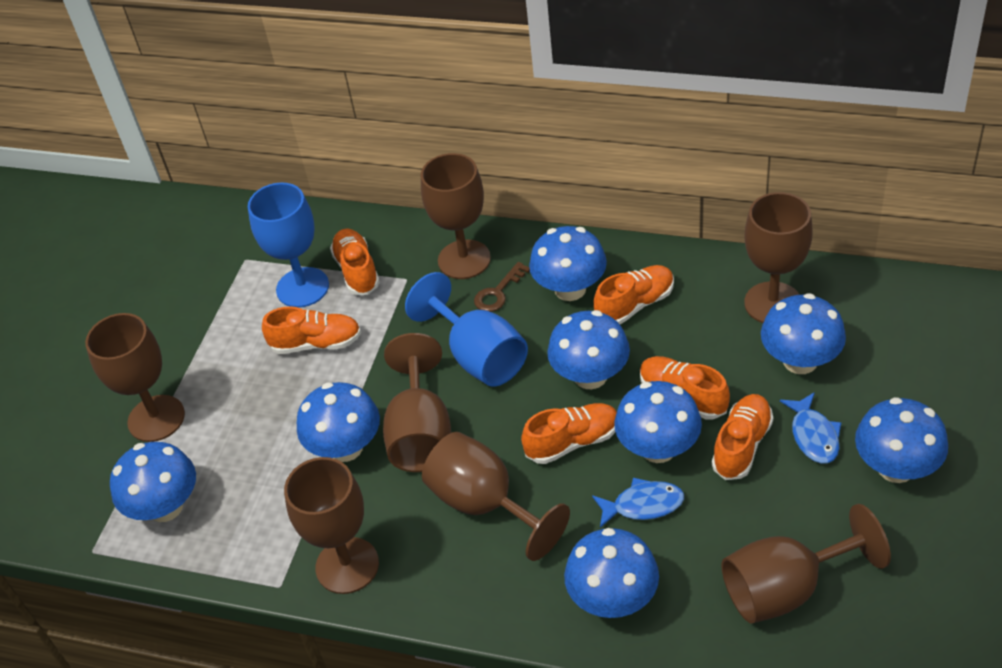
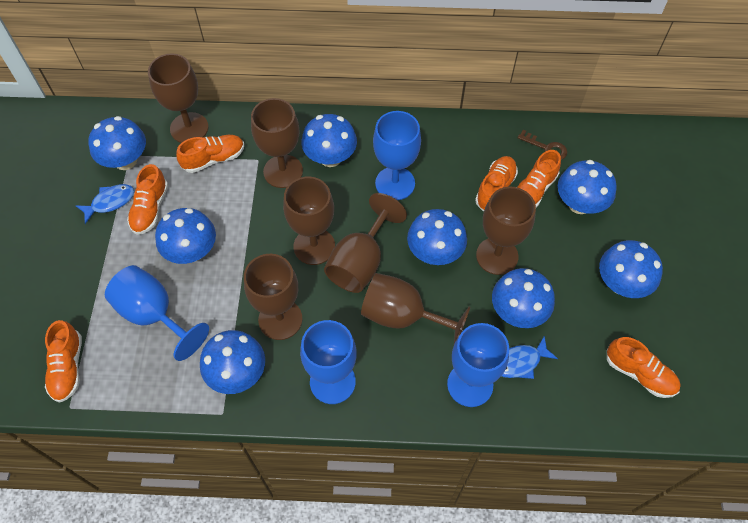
blue goblet: 2 -> 4

